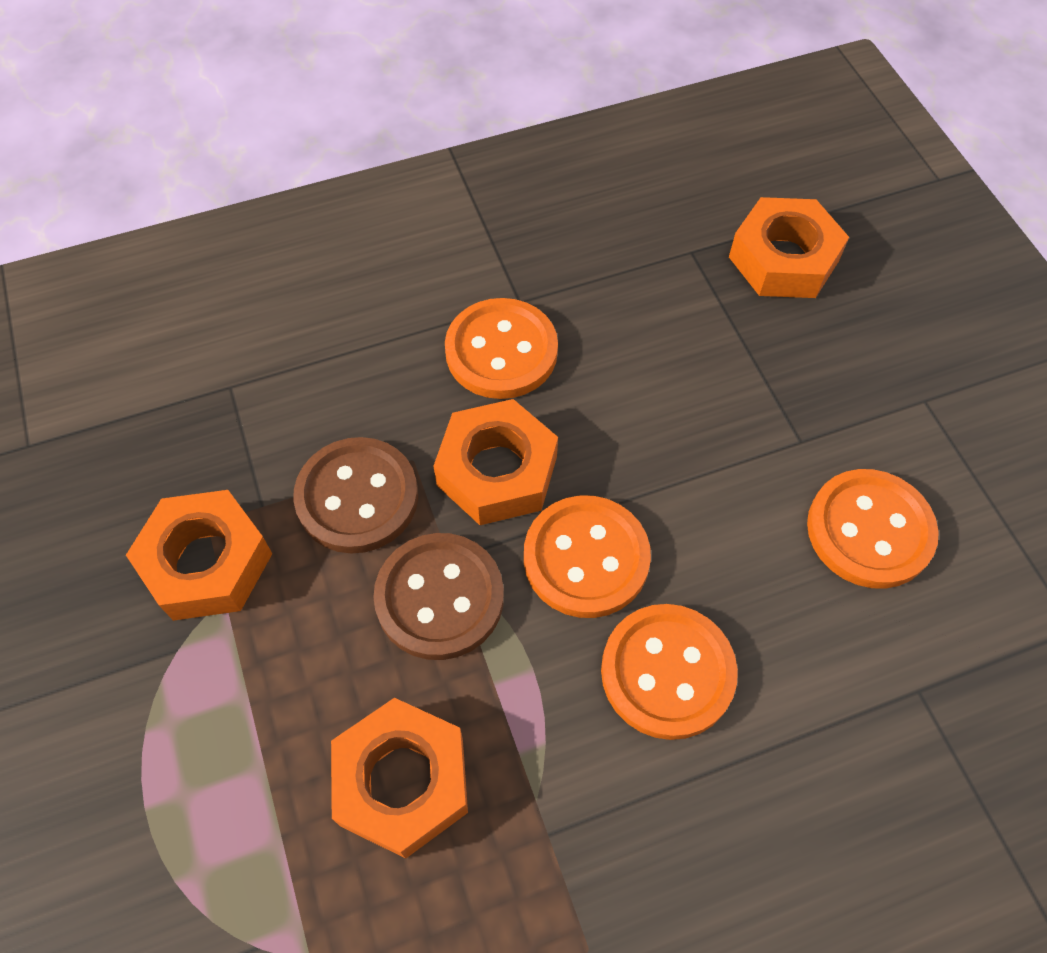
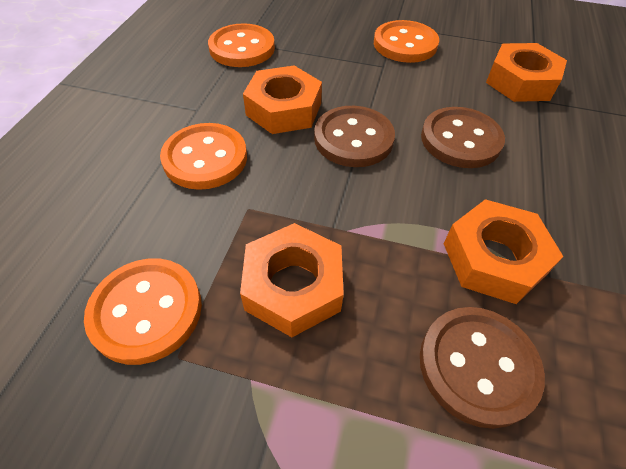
brown button: 2 -> 3

